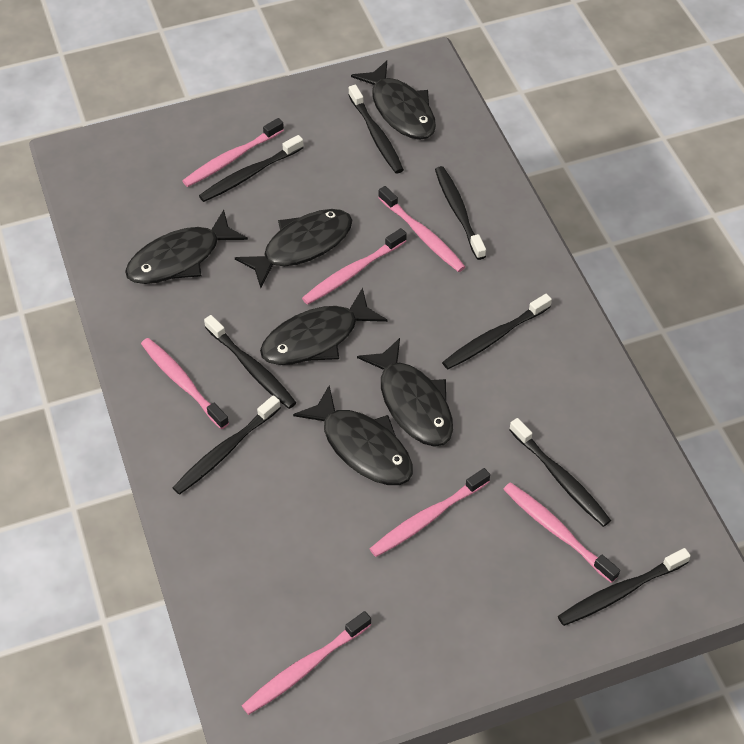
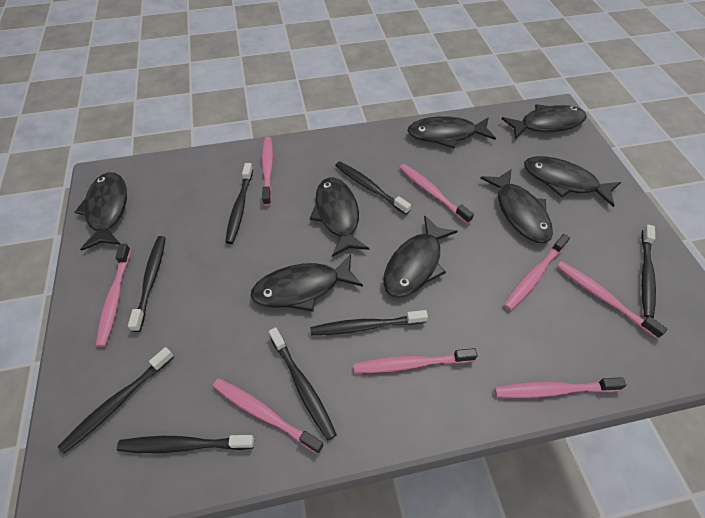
black fish: 6 -> 8
pink toothbrush: 7 -> 8

